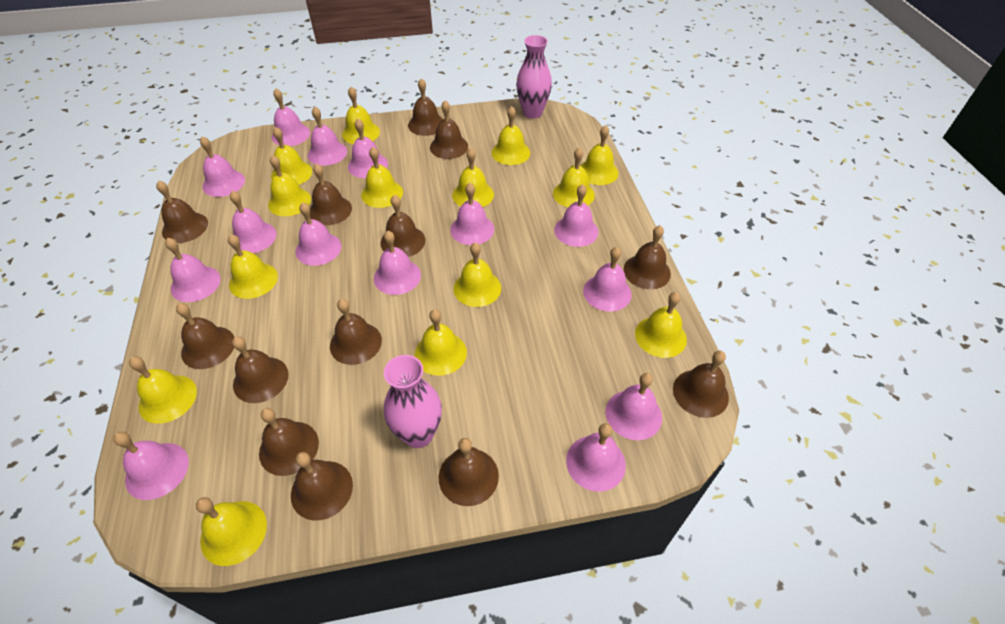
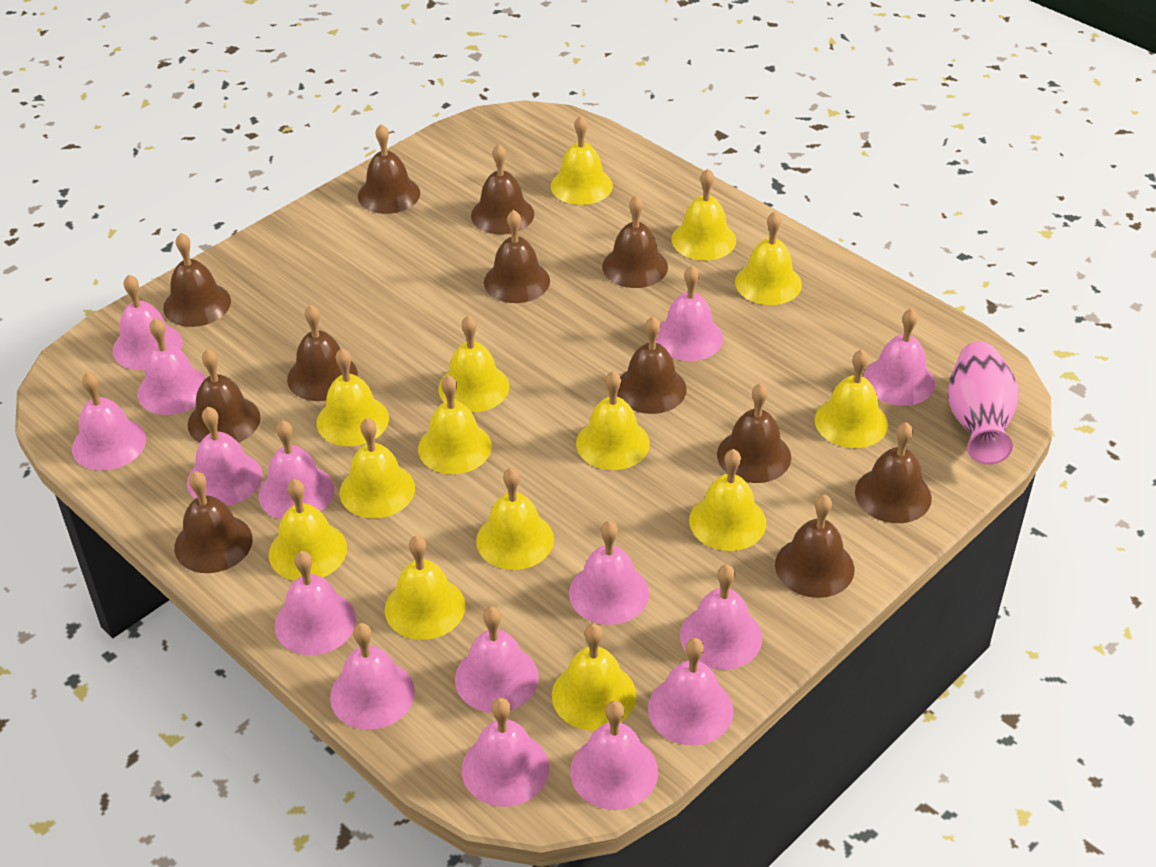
brown bell: 13 -> 12
pink bell: 14 -> 15
pink vase: 2 -> 1

